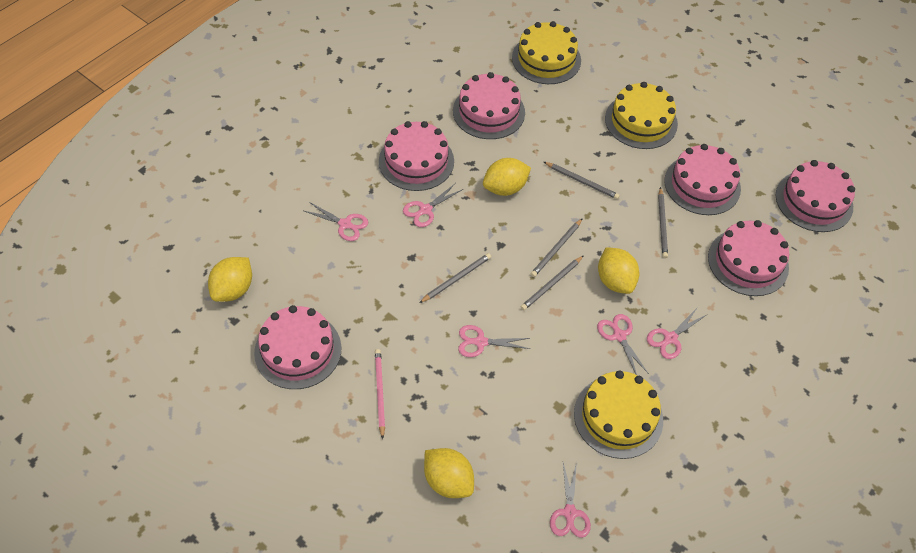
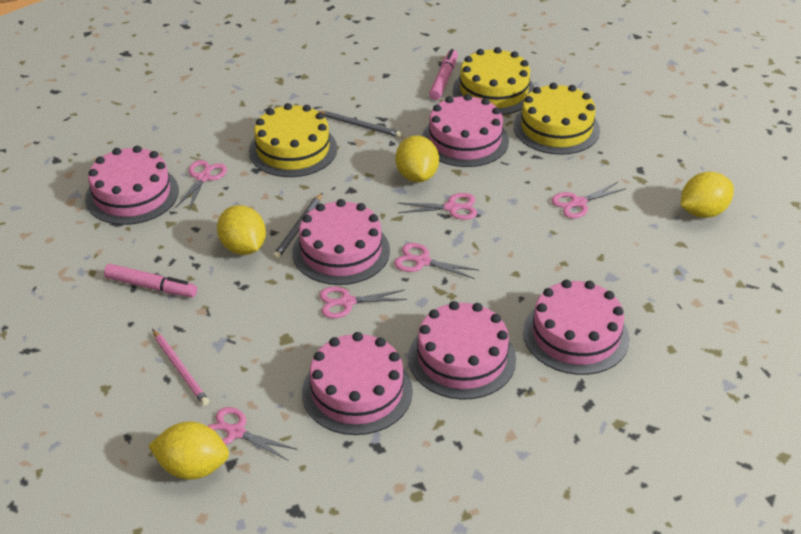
grey pencil: 5 -> 2
pink marker: 0 -> 2

